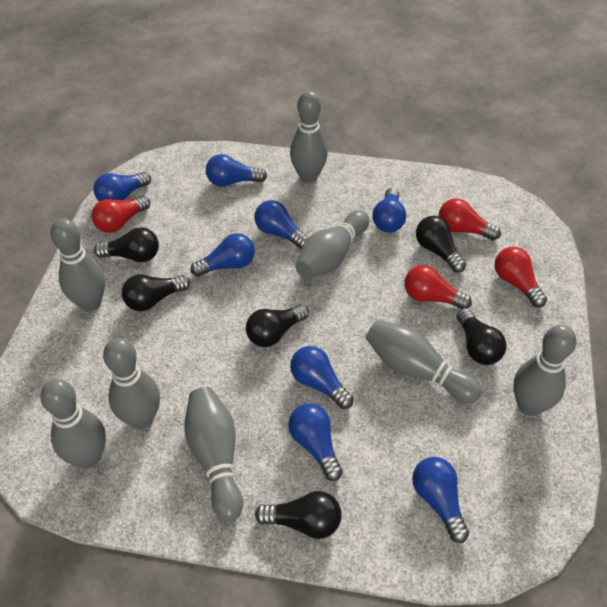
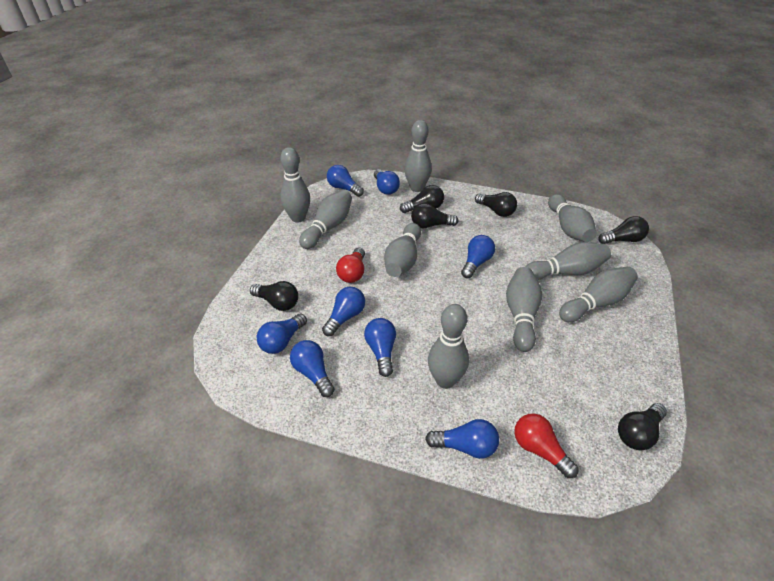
grey bowling pin: 8 -> 9
red light bulb: 4 -> 2

